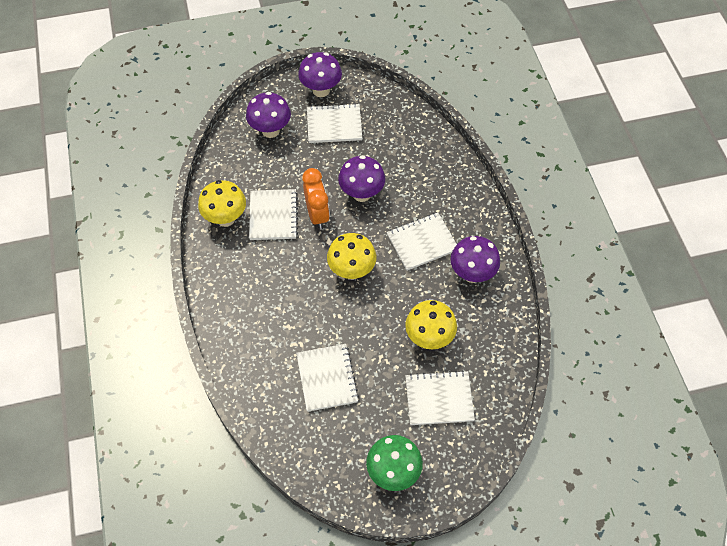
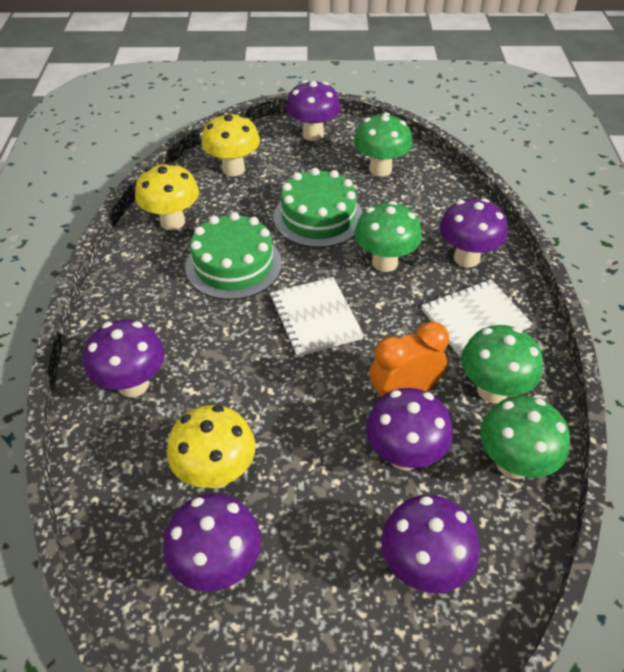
green cake: 0 -> 2
green mushroom: 1 -> 4
purple mushroom: 4 -> 6
white notebook: 5 -> 2

